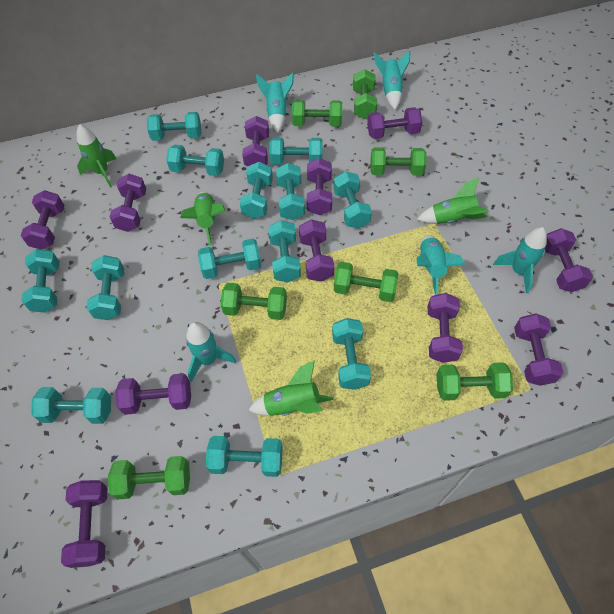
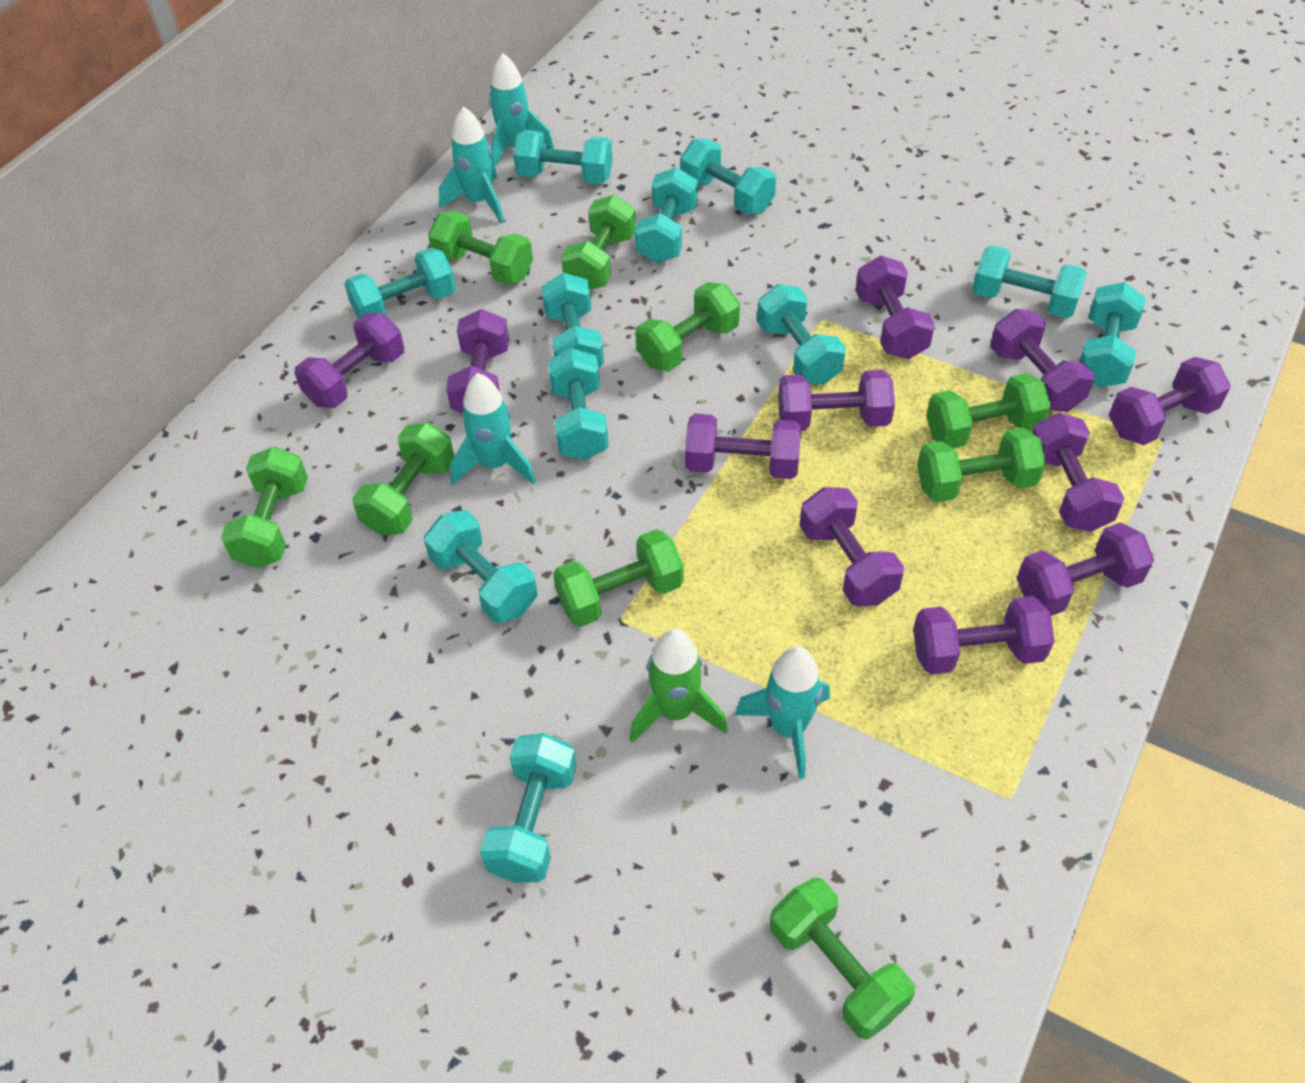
green dumbbell: 7 -> 9
green rocket: 4 -> 1
turquoise dumbbell: 13 -> 11
turquoise rocket: 5 -> 4

